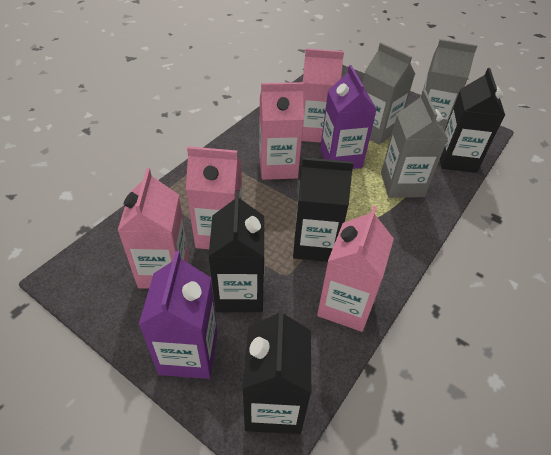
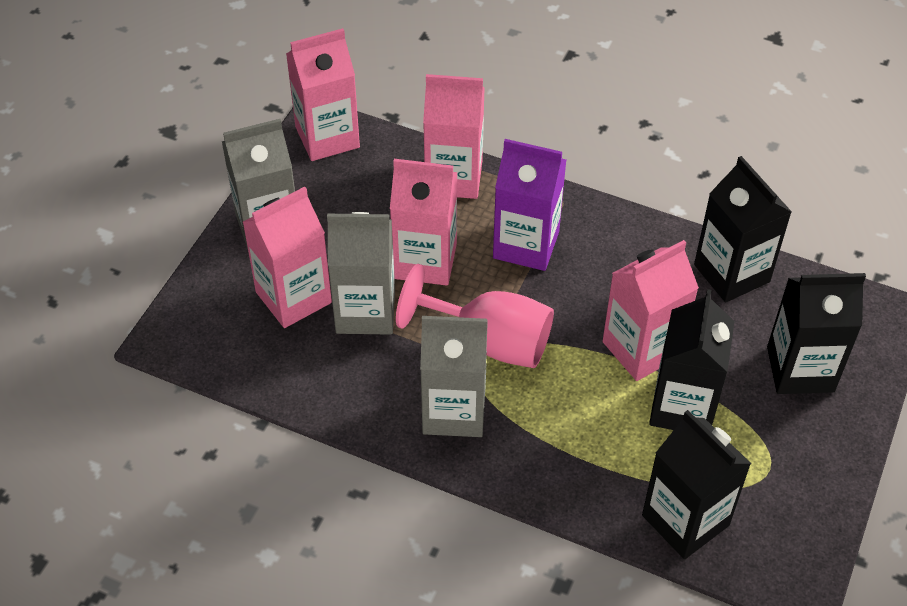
pink goblet: 0 -> 1
purple carton: 2 -> 1

